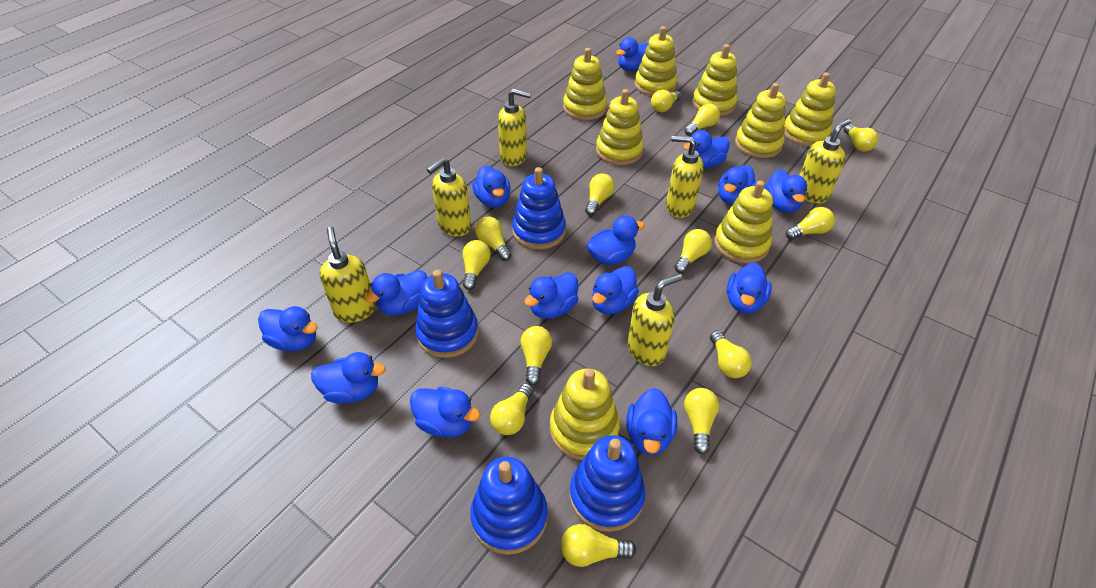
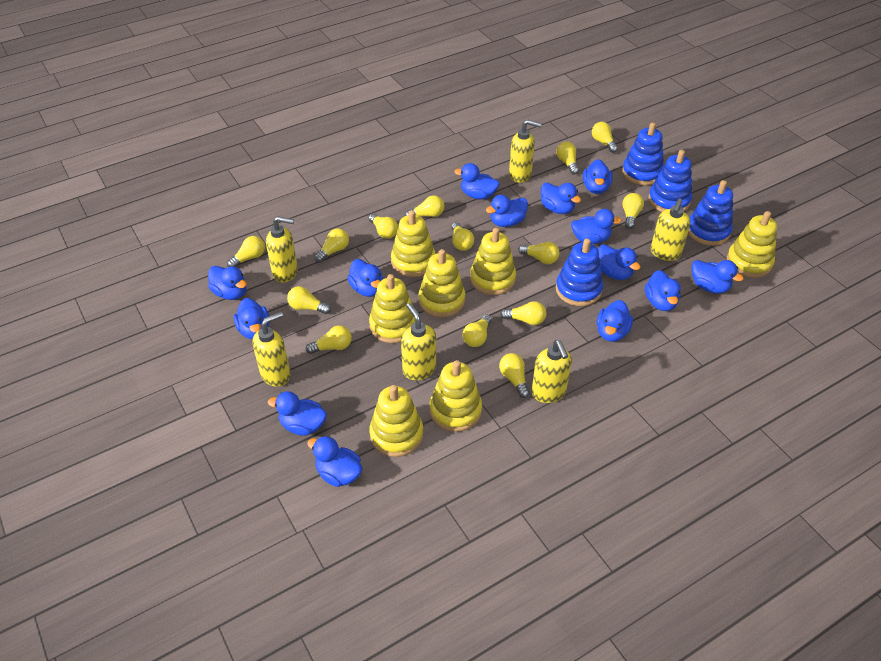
yellow light bulb: 13 -> 14
yellow stacking toy: 8 -> 7

